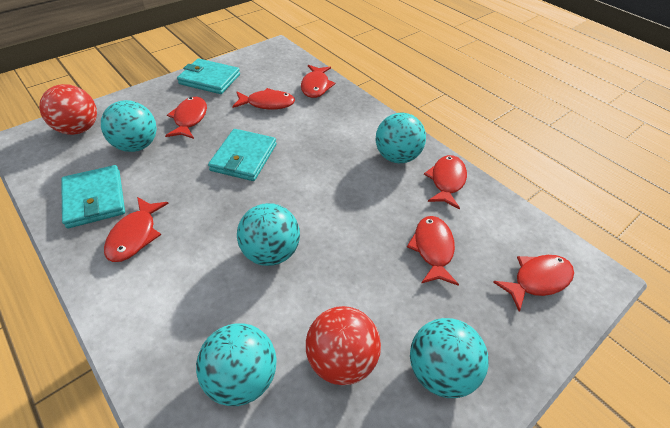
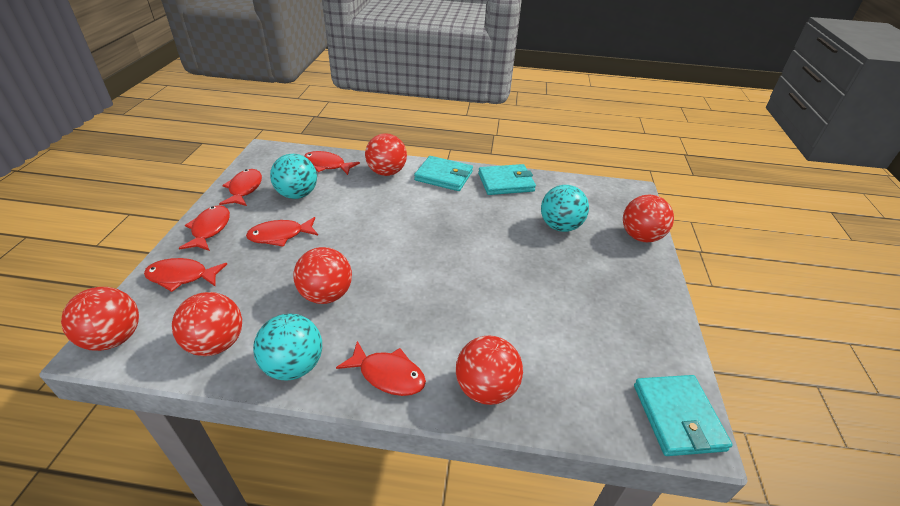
red ball: 2 -> 6
red fish: 7 -> 6
turquoise ball: 5 -> 3

